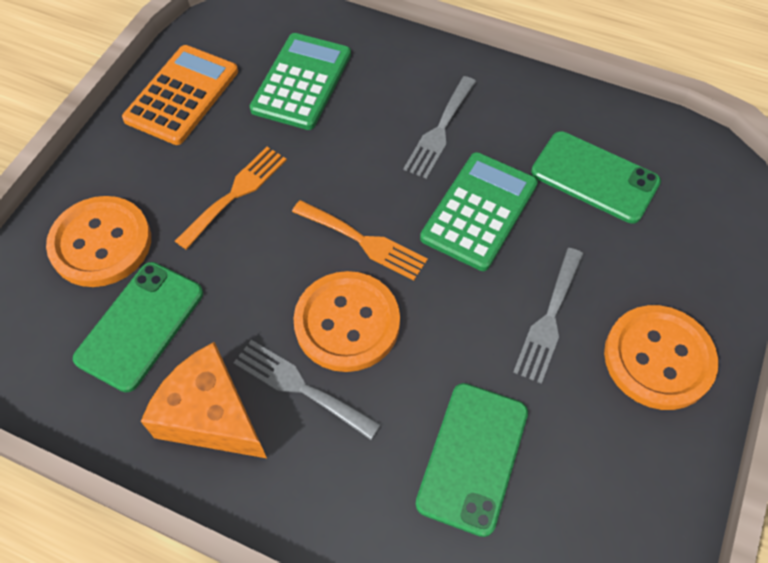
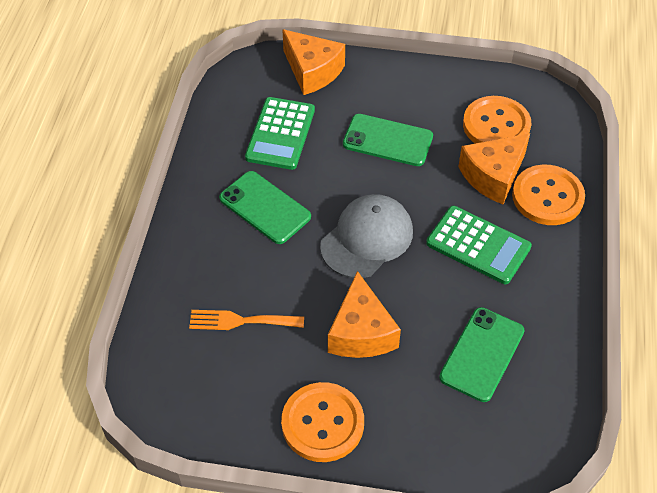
grey cap: 0 -> 1
grey fork: 3 -> 0
orange calculator: 1 -> 0
orange cheese: 1 -> 3
orange fork: 2 -> 1

